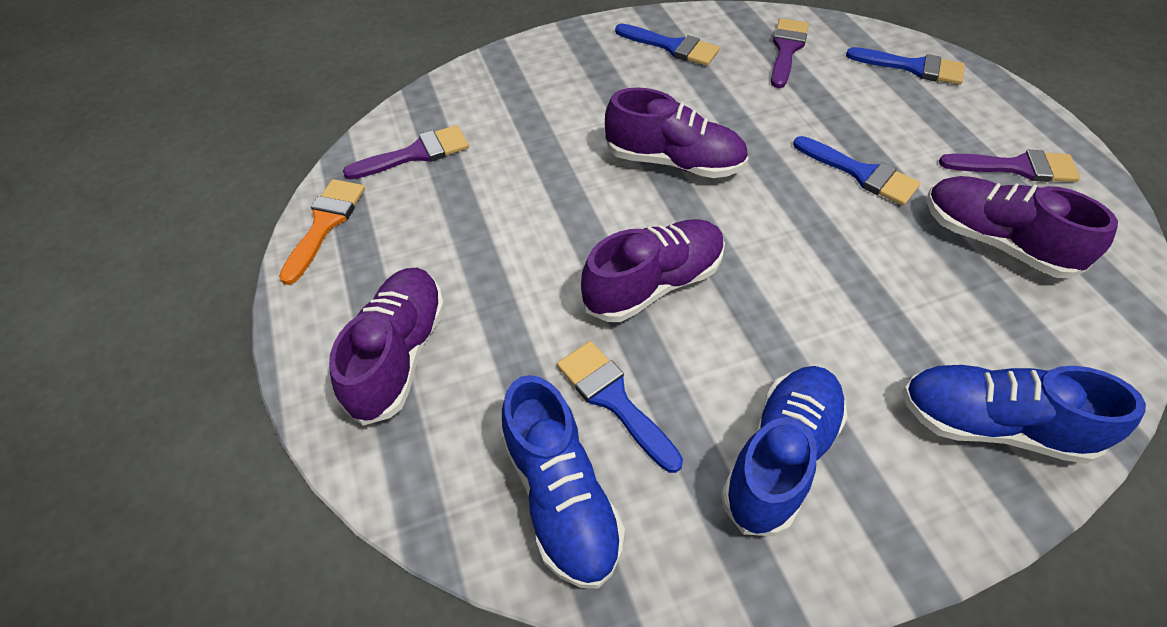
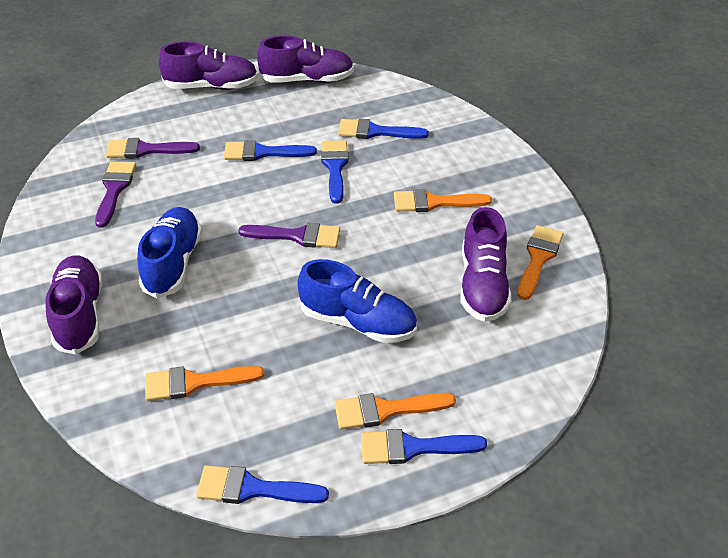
blue brush: 4 -> 5
blue shoe: 3 -> 2
orange brush: 1 -> 4

